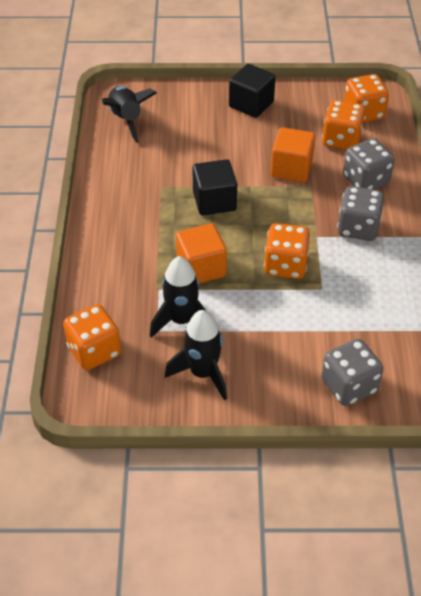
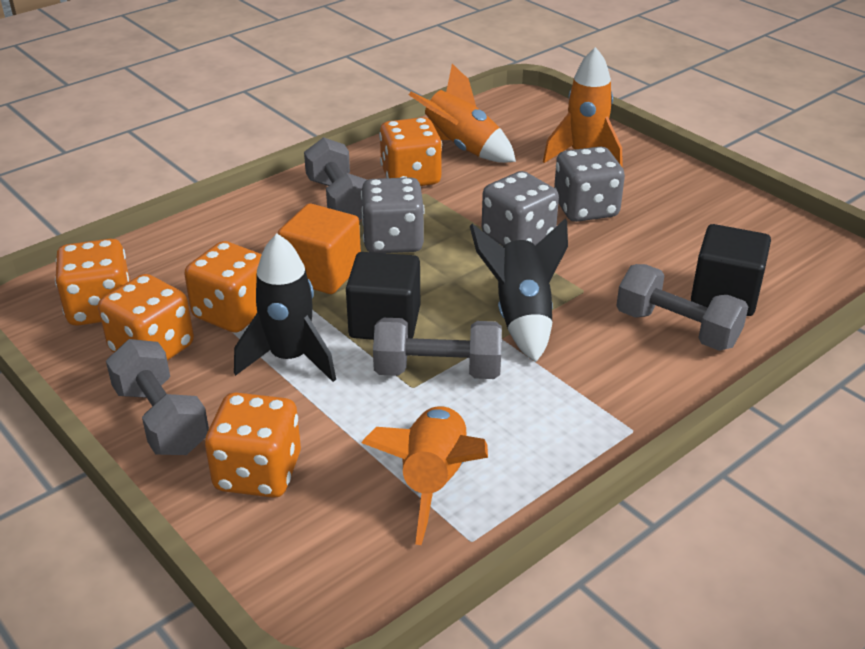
black rocket: 3 -> 2
grey dumbbell: 0 -> 4
orange cube: 2 -> 1
orange dice: 4 -> 5
orange rocket: 0 -> 3

